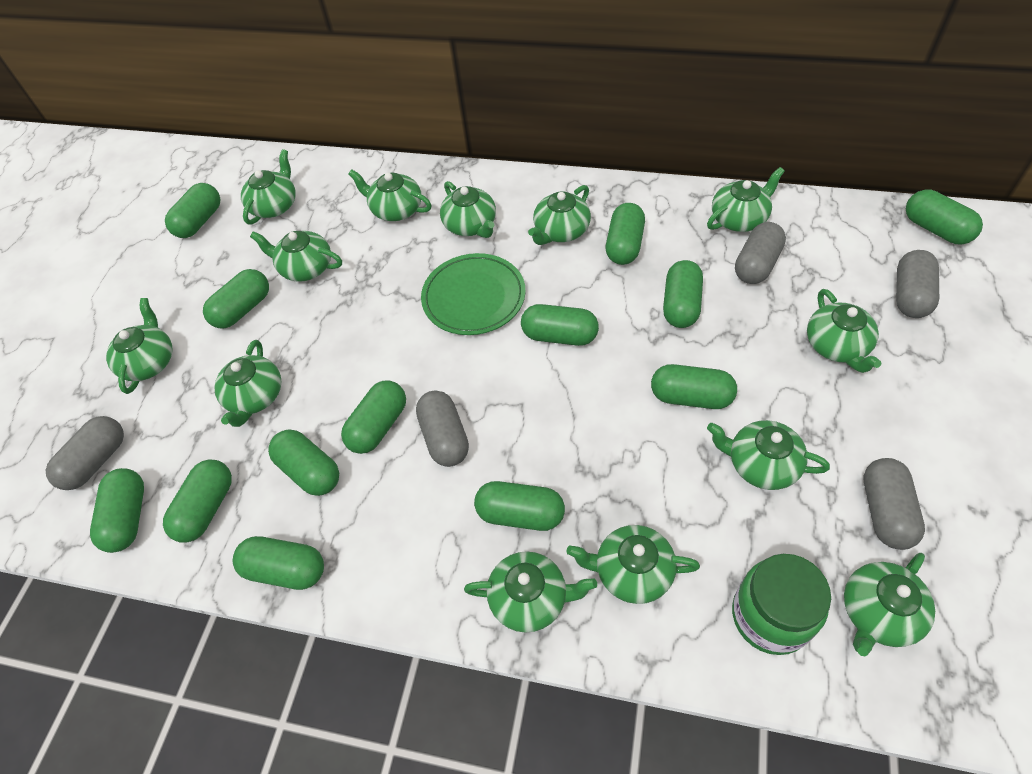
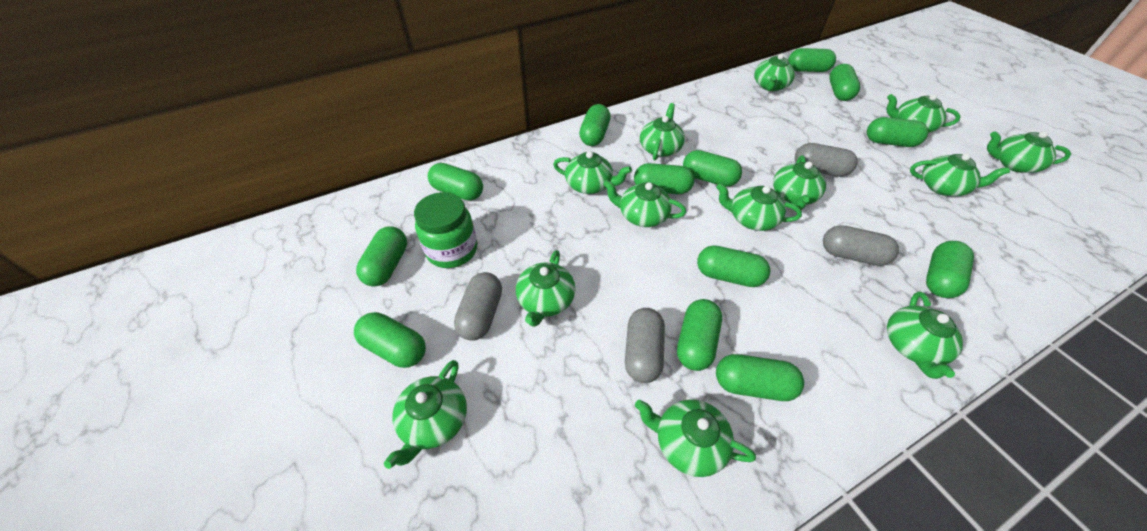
green plate: 1 -> 0
grey capsule: 5 -> 4

